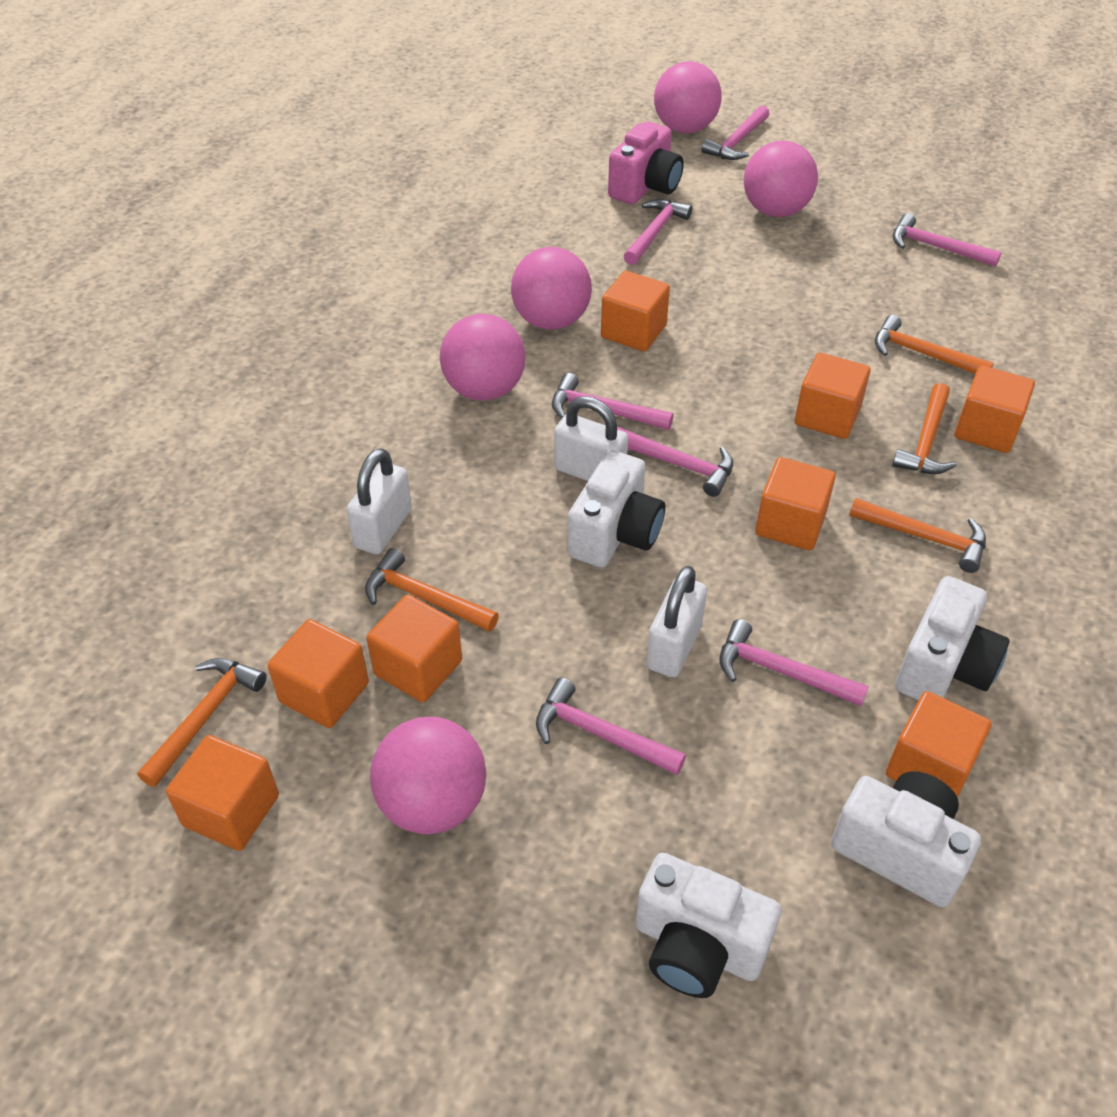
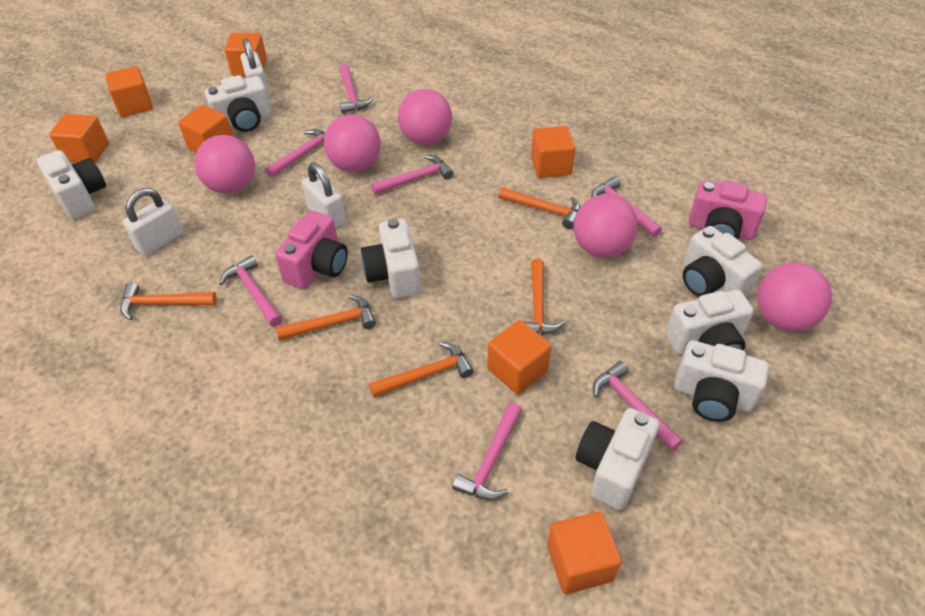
orange cube: 8 -> 7
pink camera: 1 -> 2
white camera: 4 -> 7

